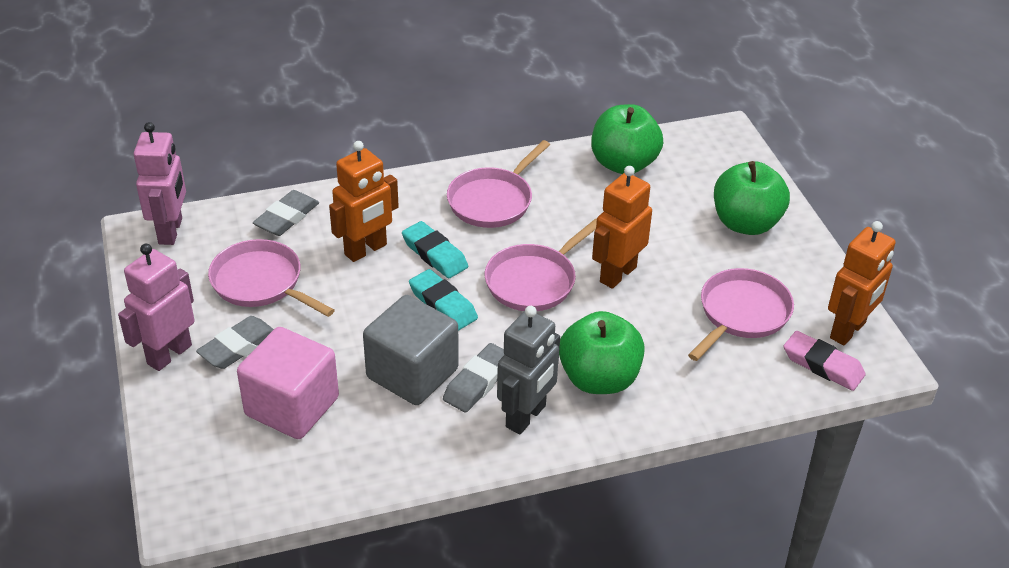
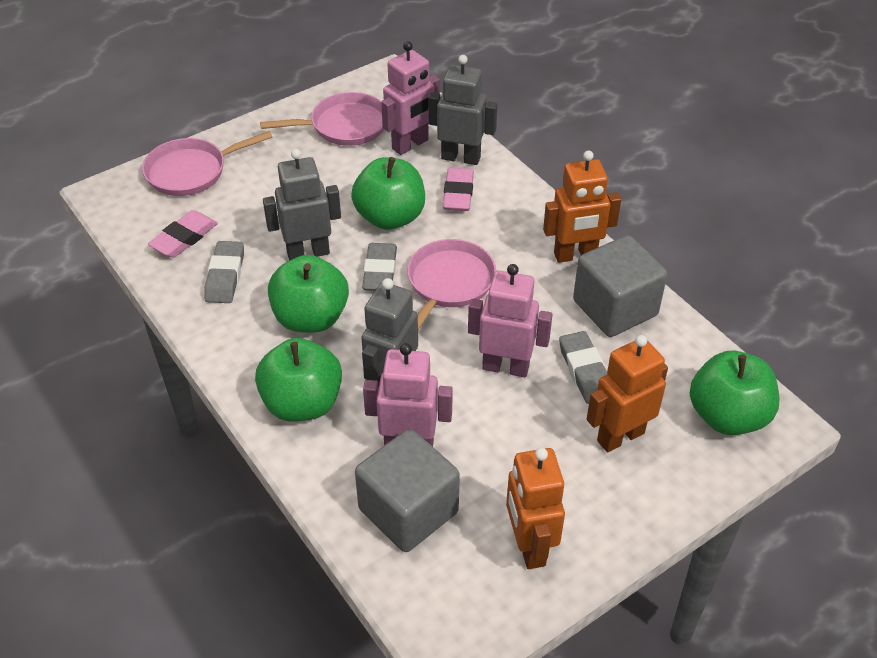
green apple: 3 -> 4
grey cube: 1 -> 2
grey robot: 1 -> 3
pink cube: 1 -> 0
pink eraser: 1 -> 2
pink pan: 4 -> 3
pink robot: 2 -> 3
turquoise eraser: 2 -> 0

